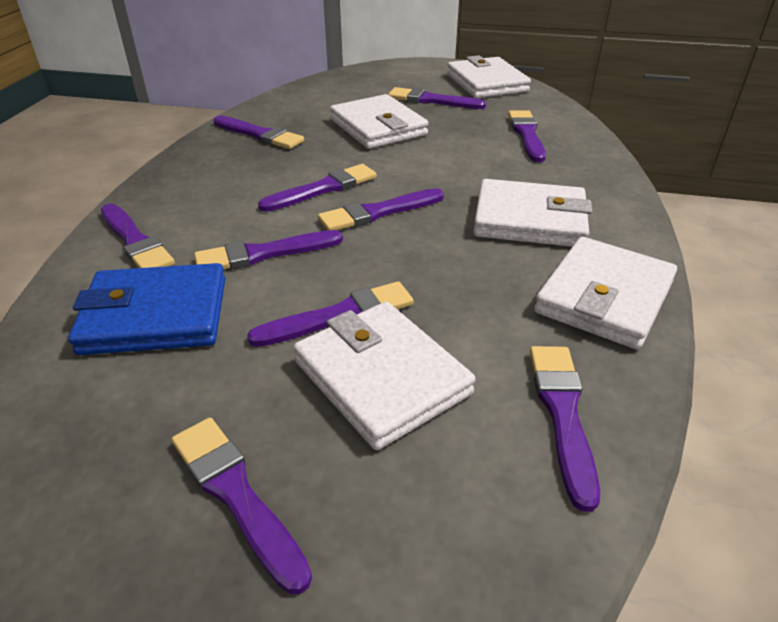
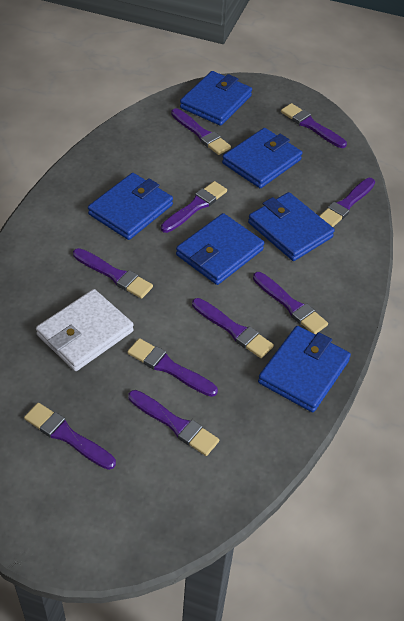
blue wallet: 1 -> 6
white wallet: 5 -> 1

